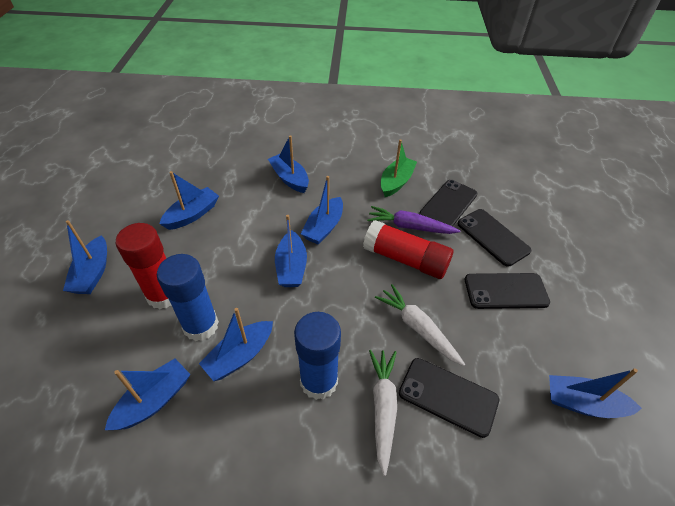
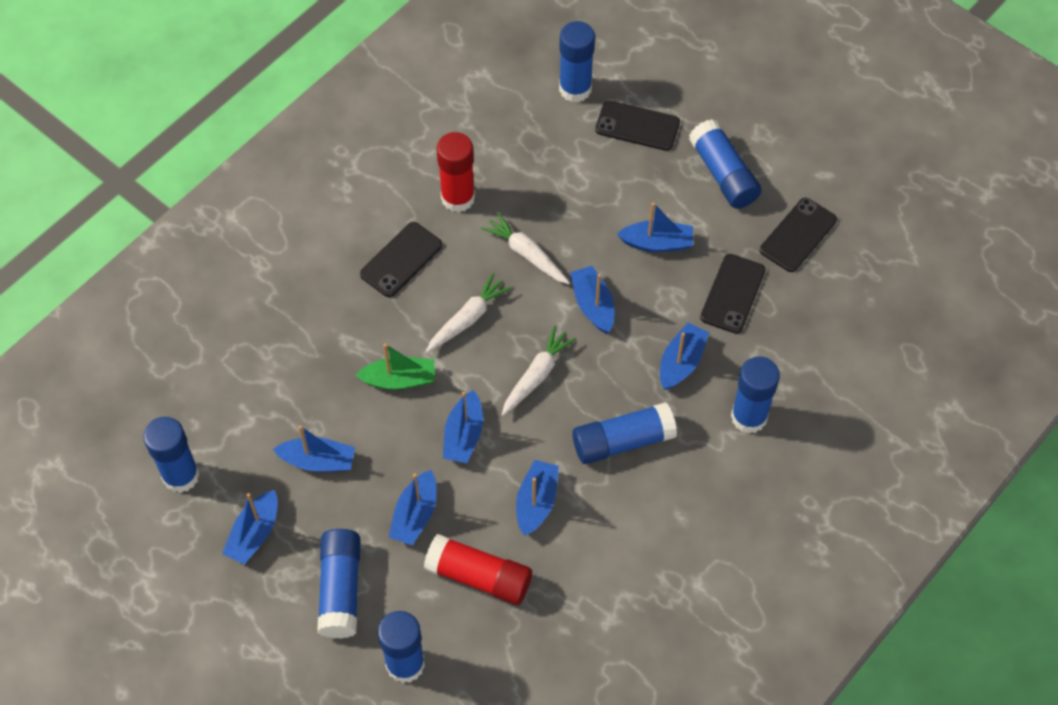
blue glue stick: 2 -> 7
purple carrot: 1 -> 0
white carrot: 2 -> 3

